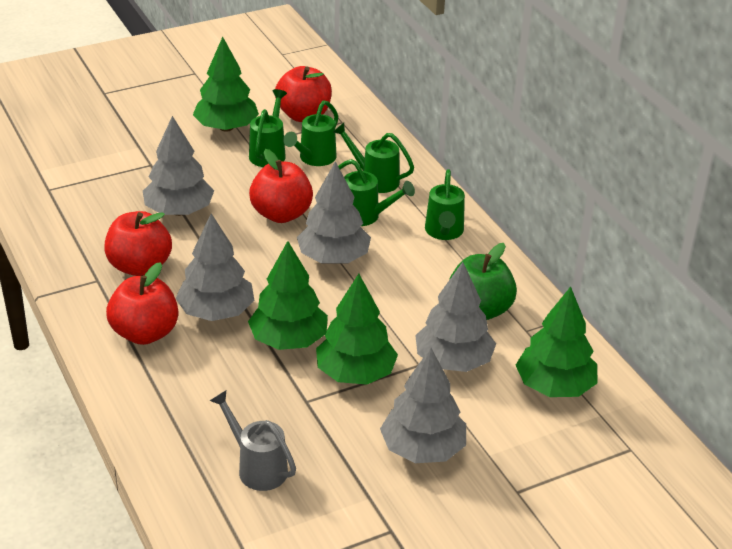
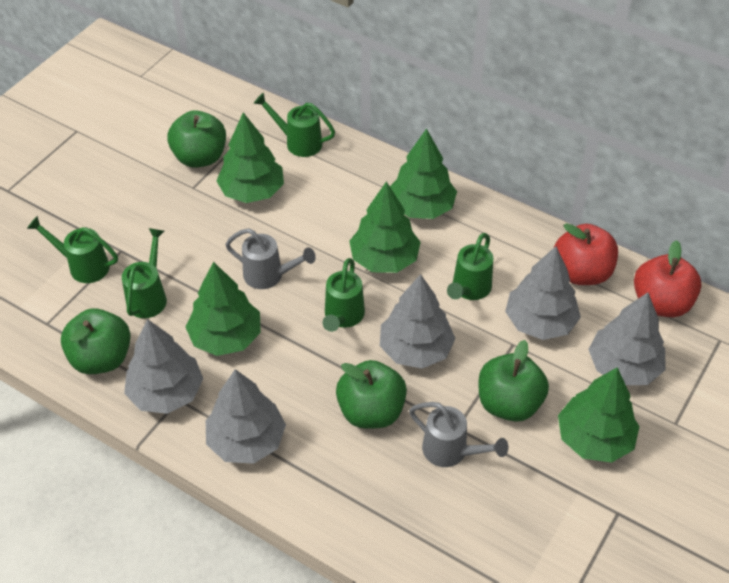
green apple: 1 -> 4
green tree: 4 -> 5
grey watering can: 1 -> 2
red apple: 4 -> 2

